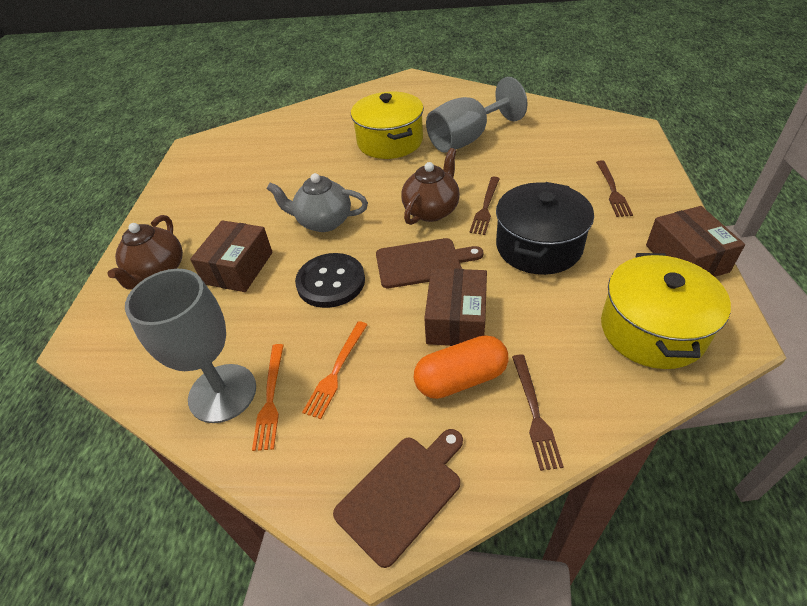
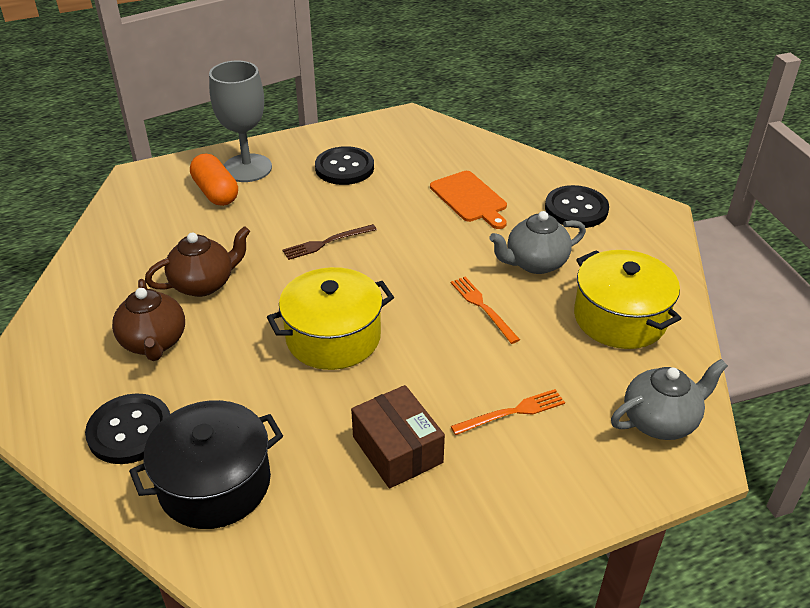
black button: 1 -> 3
brown box: 3 -> 1
brown cutting board: 2 -> 0
brown fork: 3 -> 1
grey goblet: 2 -> 1
grey teapot: 1 -> 2
orange cutting board: 0 -> 1

